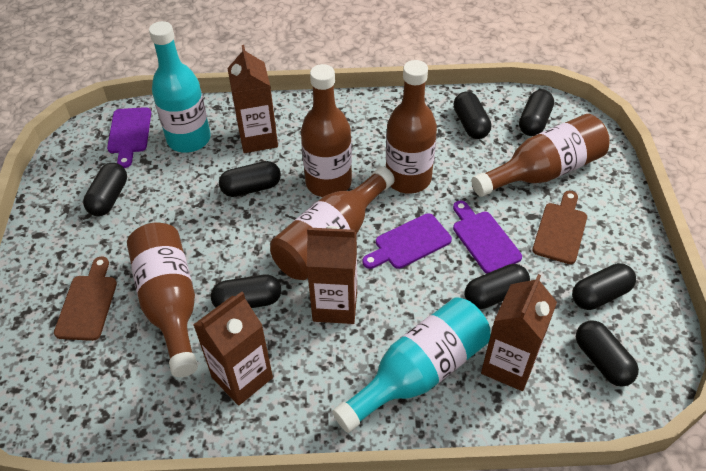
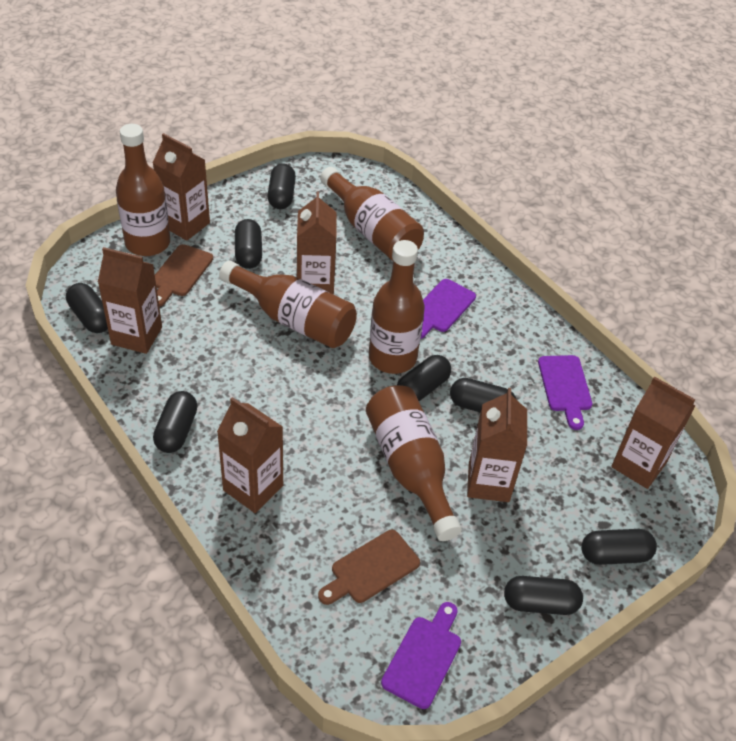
brown carton: 4 -> 6
turquoise bottle: 2 -> 0

